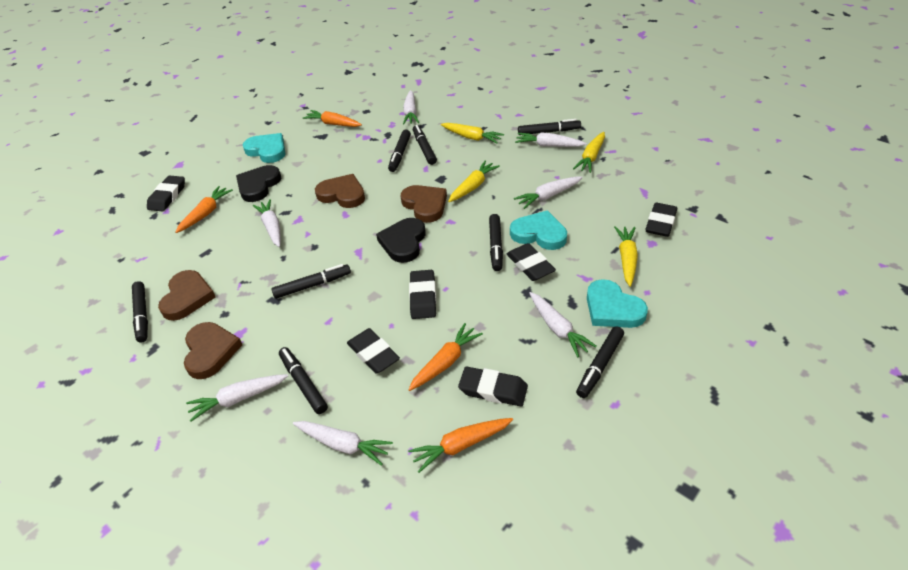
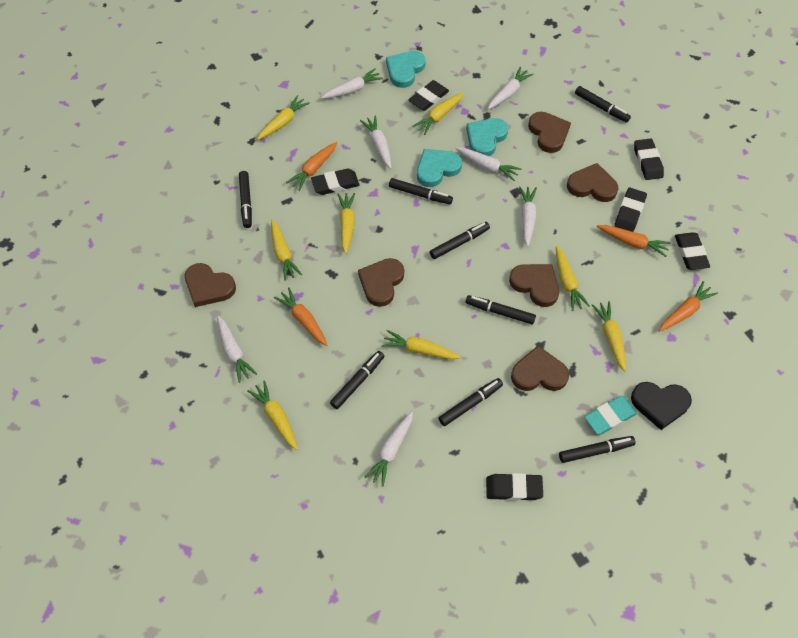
black heart: 2 -> 1
brown heart: 4 -> 6
turquoise eraser: 0 -> 1
yellow carrot: 4 -> 8

